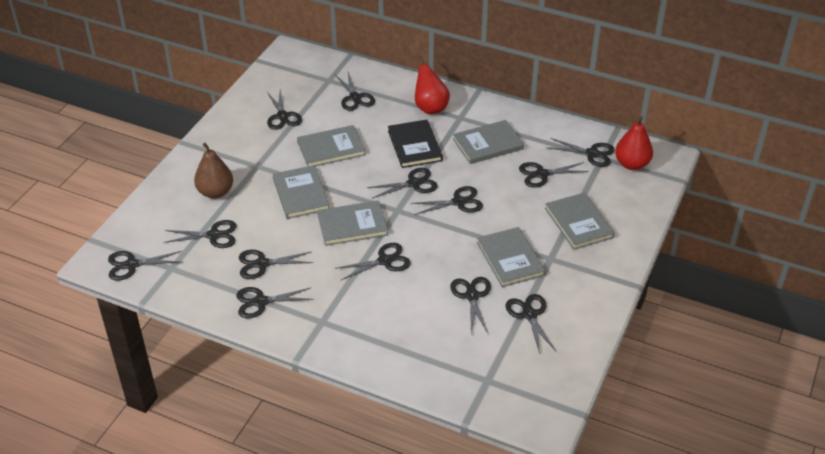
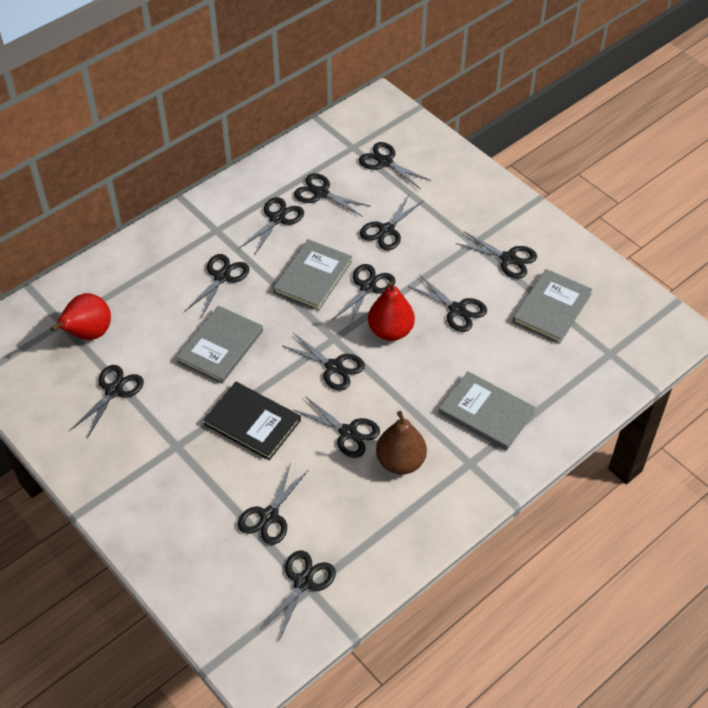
grey book: 6 -> 4

